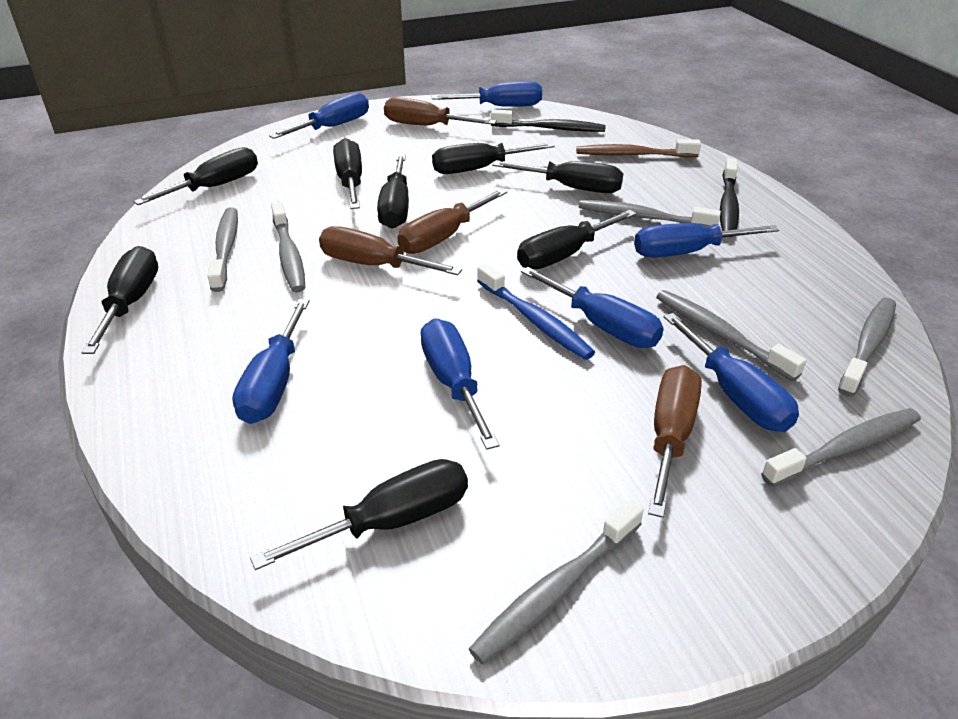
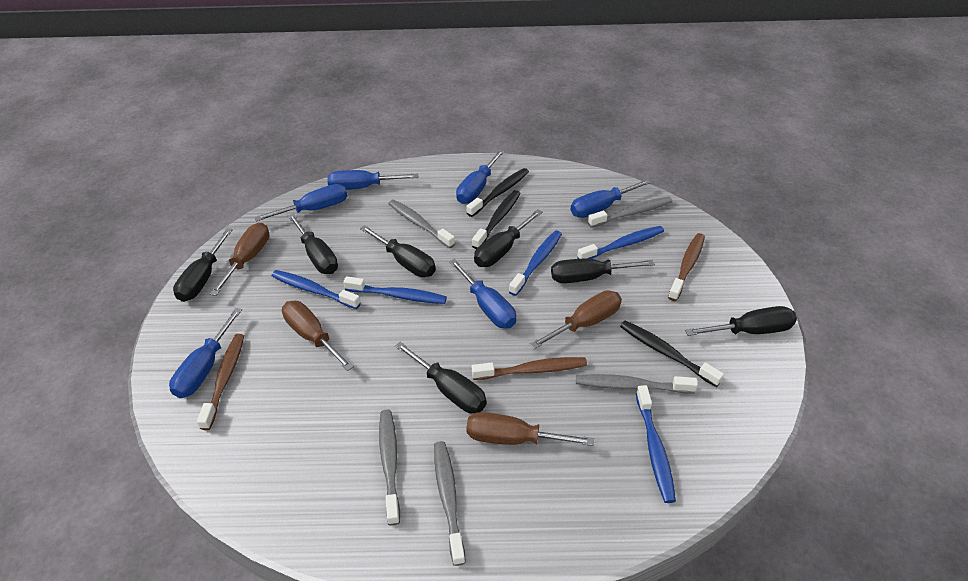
black screwdriver: 8 -> 7
black toothbrush: 2 -> 3
blue screwdriver: 7 -> 6
blue toothbrush: 1 -> 5
brown toothbrush: 1 -> 3
grey toothbrush: 7 -> 5

